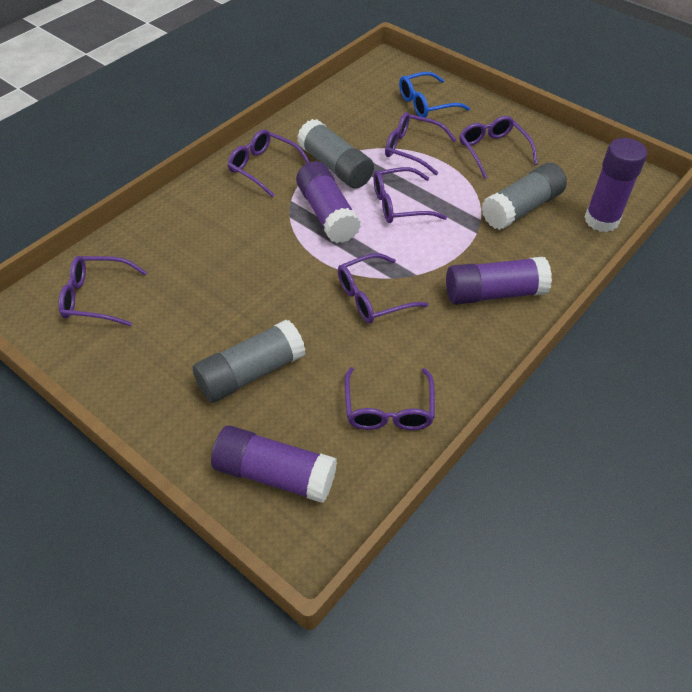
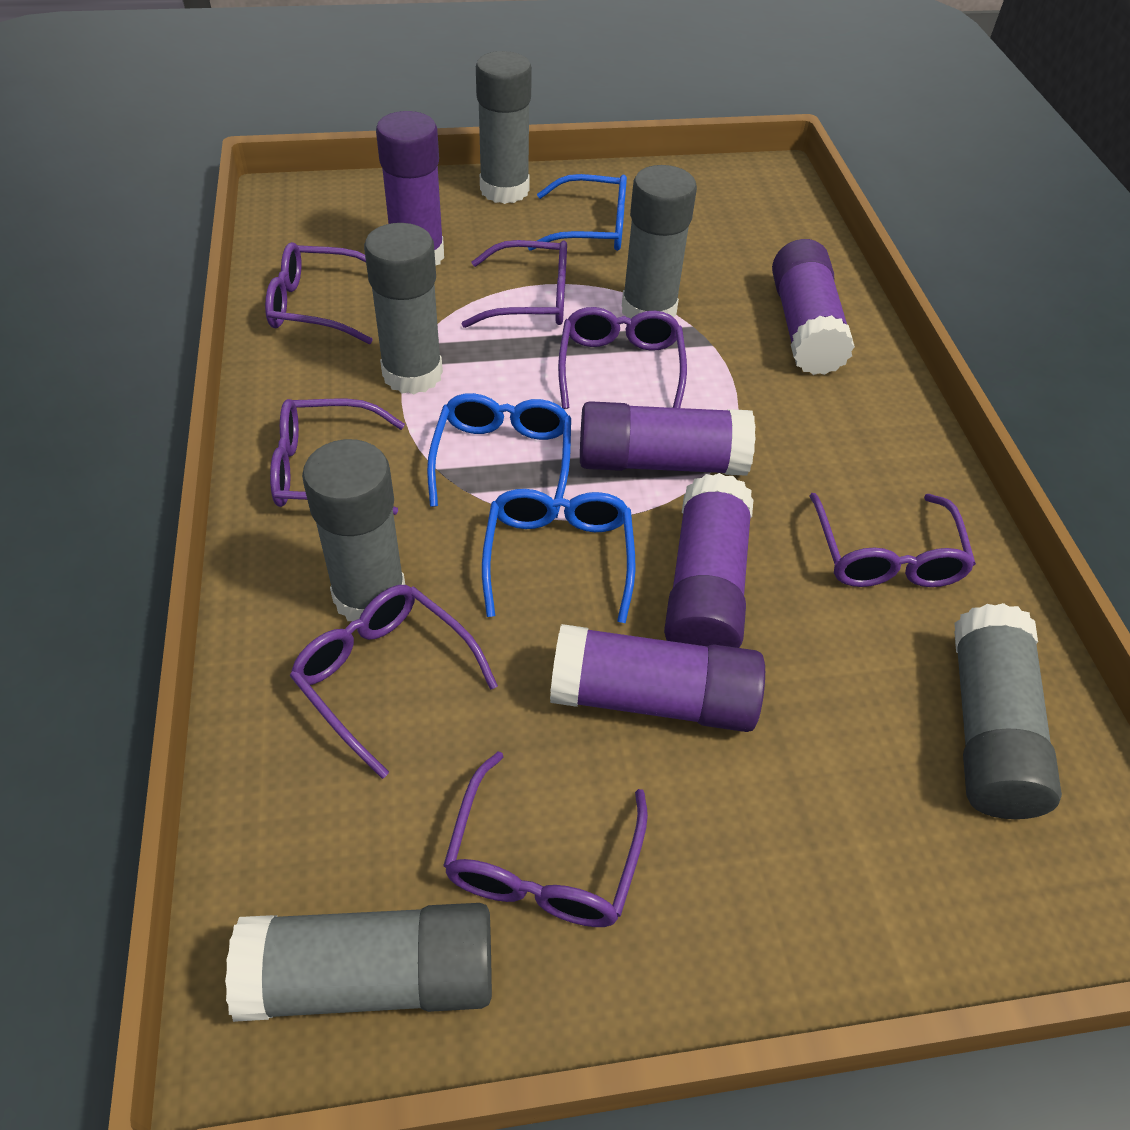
blue glasses: 1 -> 3
grey glue stick: 3 -> 6
purple glue stick: 4 -> 5

